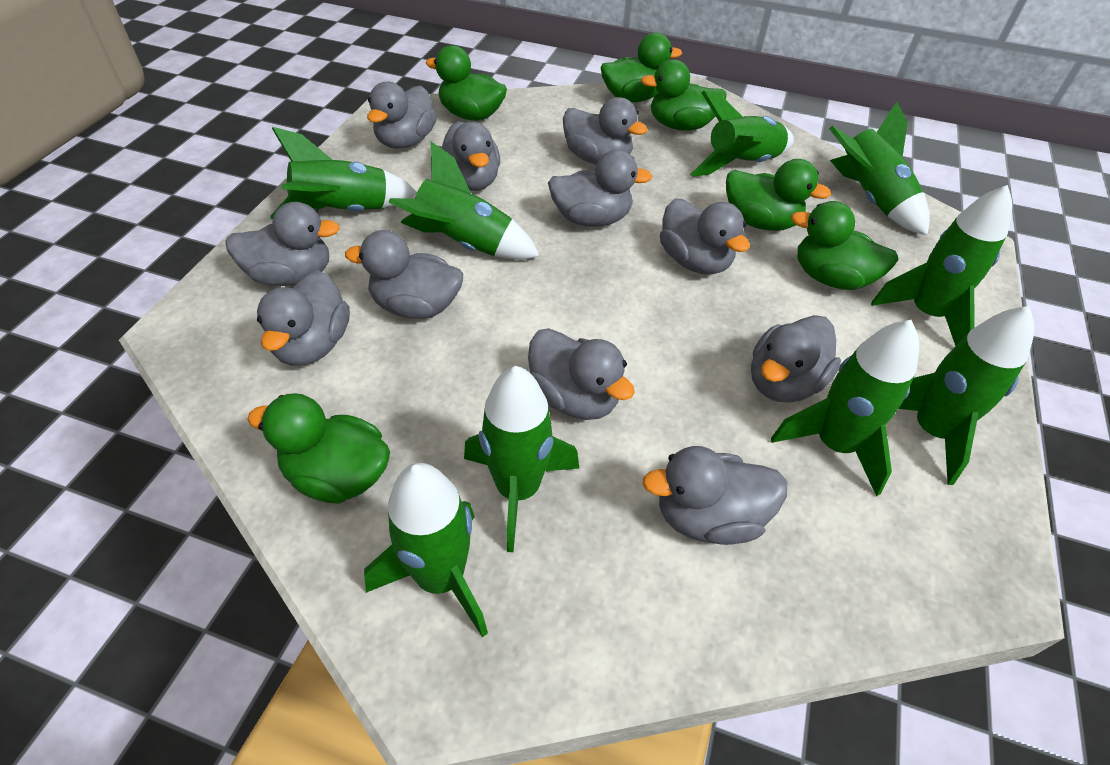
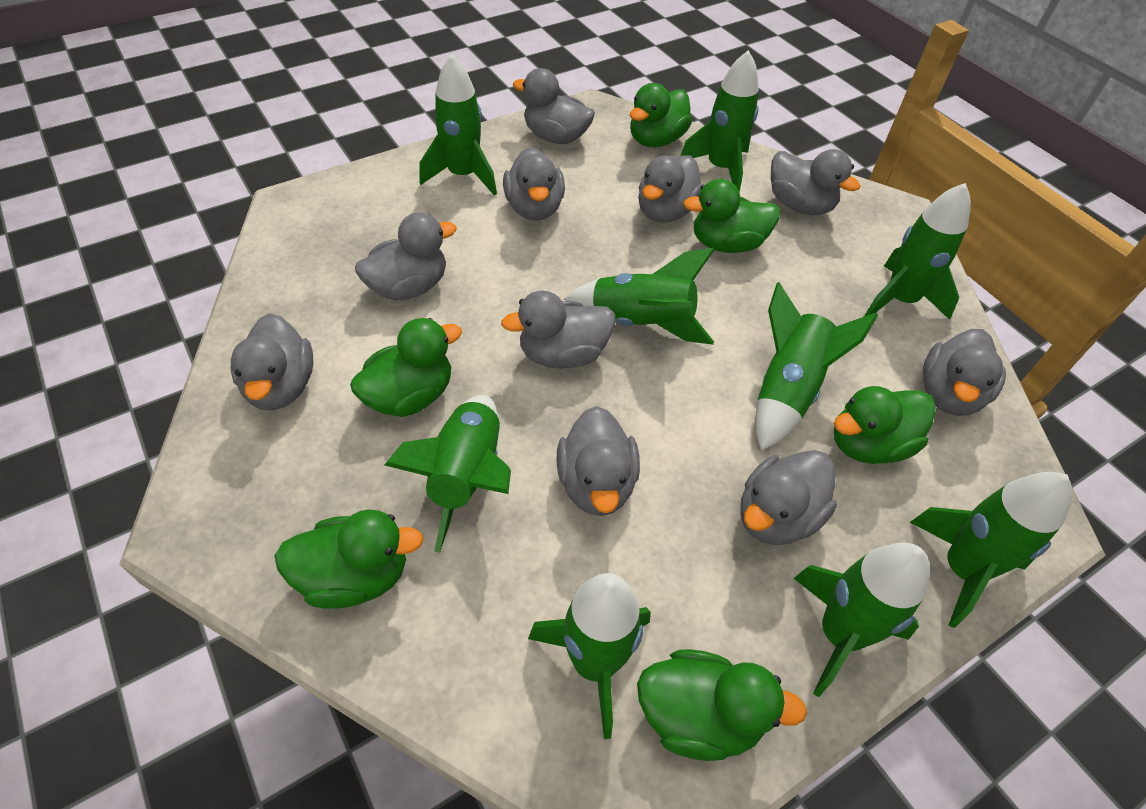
grey duck: 11 -> 10

